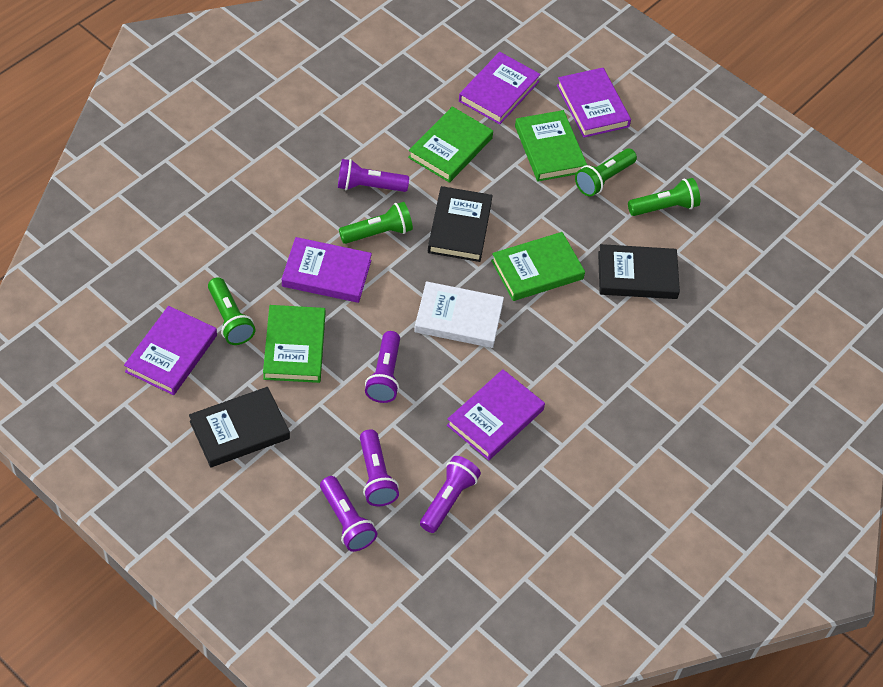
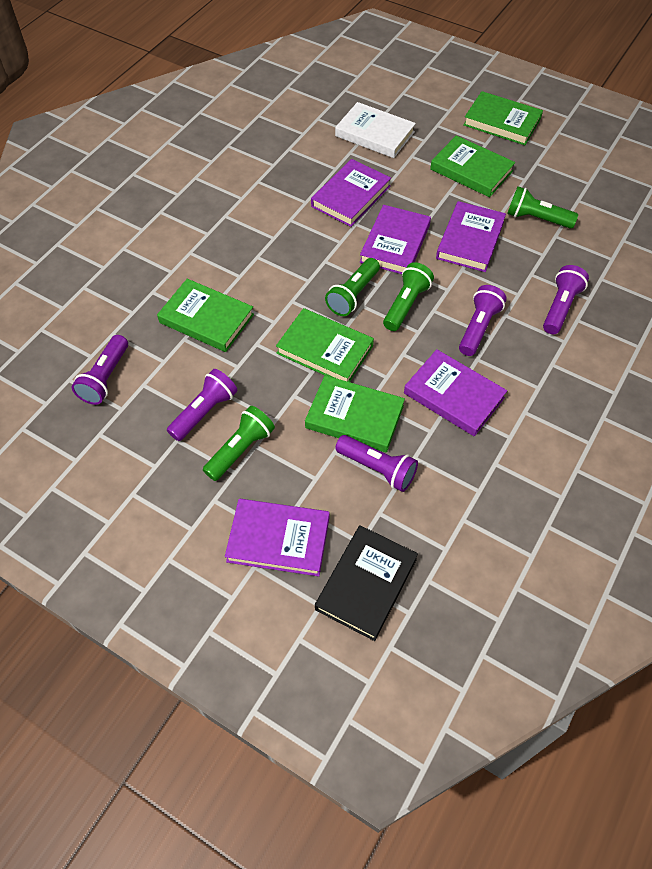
black book: 3 -> 1
green book: 4 -> 5

